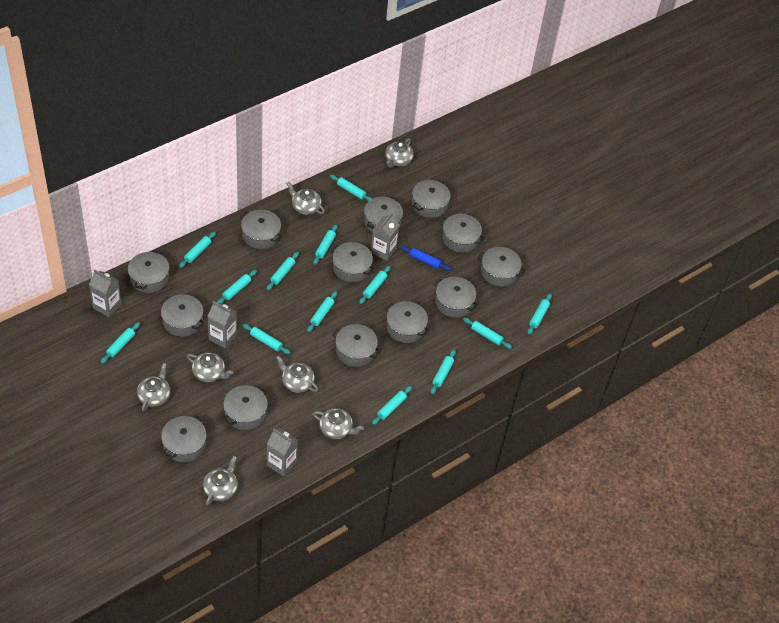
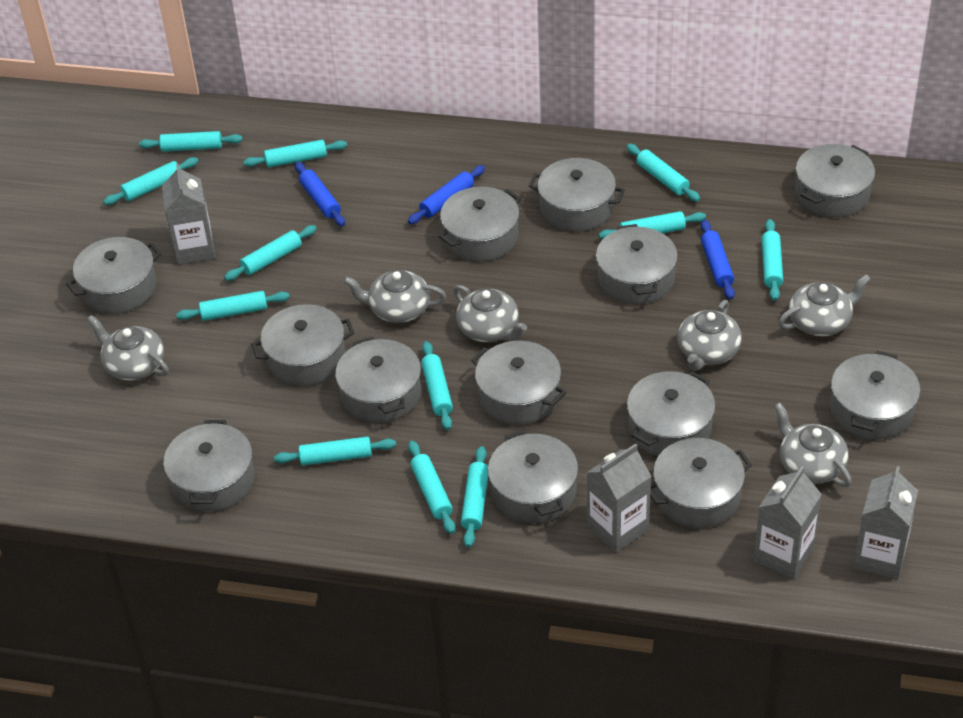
blue rolling pin: 1 -> 3
grey teapot: 7 -> 6
turquoise rolling pin: 13 -> 12

